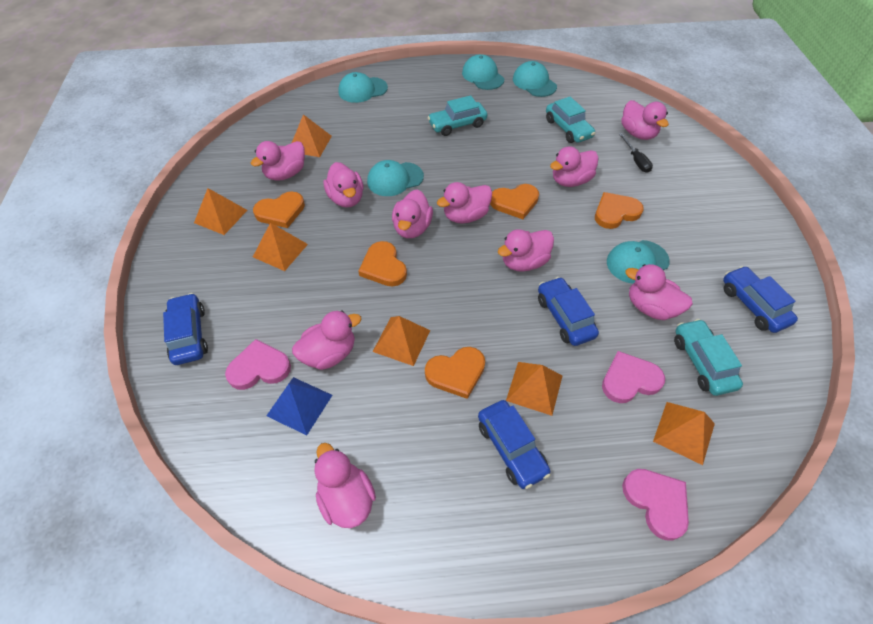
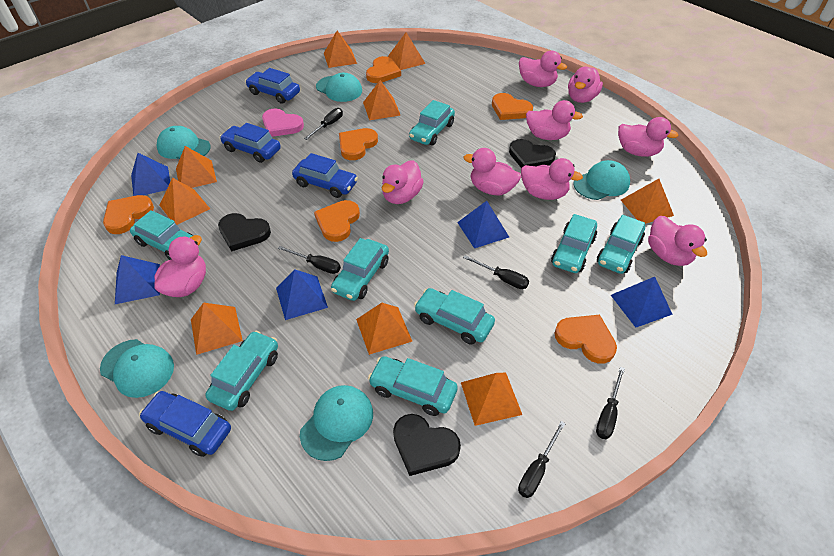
black heart: 0 -> 3
black screwdriver: 1 -> 5
blue pyramid: 1 -> 5
orange heart: 5 -> 6
orange pyramid: 6 -> 9
pink duck: 10 -> 9
pink heart: 3 -> 1
turquoise car: 3 -> 8

